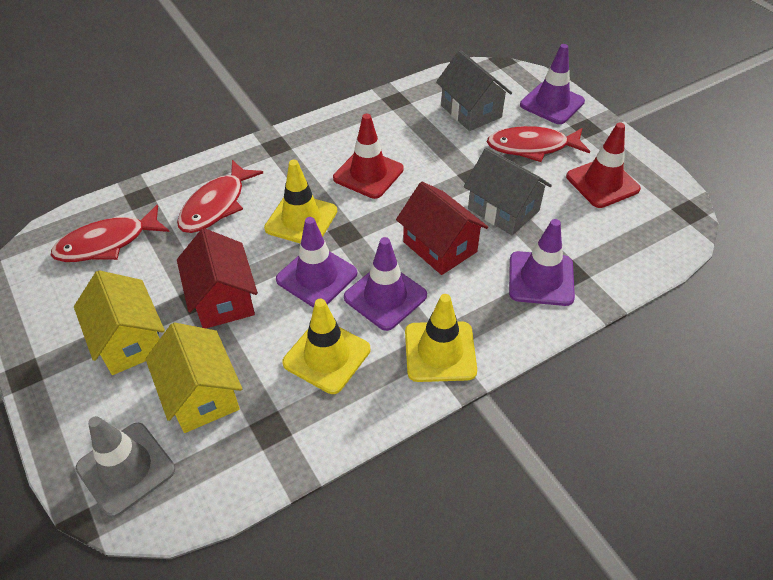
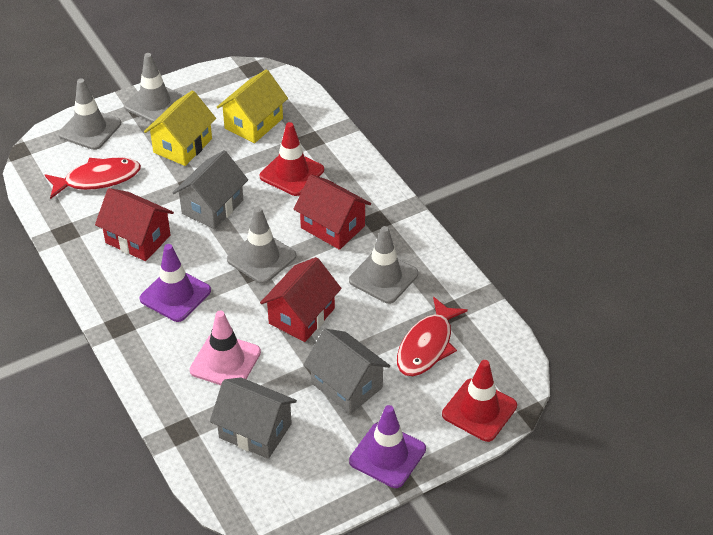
grey house: 2 -> 3
grey traffic cone: 1 -> 4
pink traffic cone: 0 -> 1
purple traffic cone: 4 -> 2
red fish: 3 -> 2
red house: 2 -> 3
yellow traffic cone: 3 -> 0

